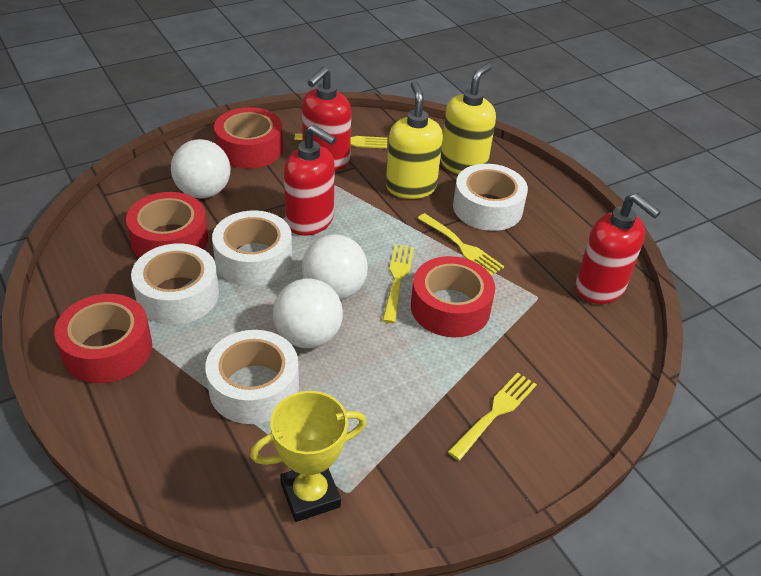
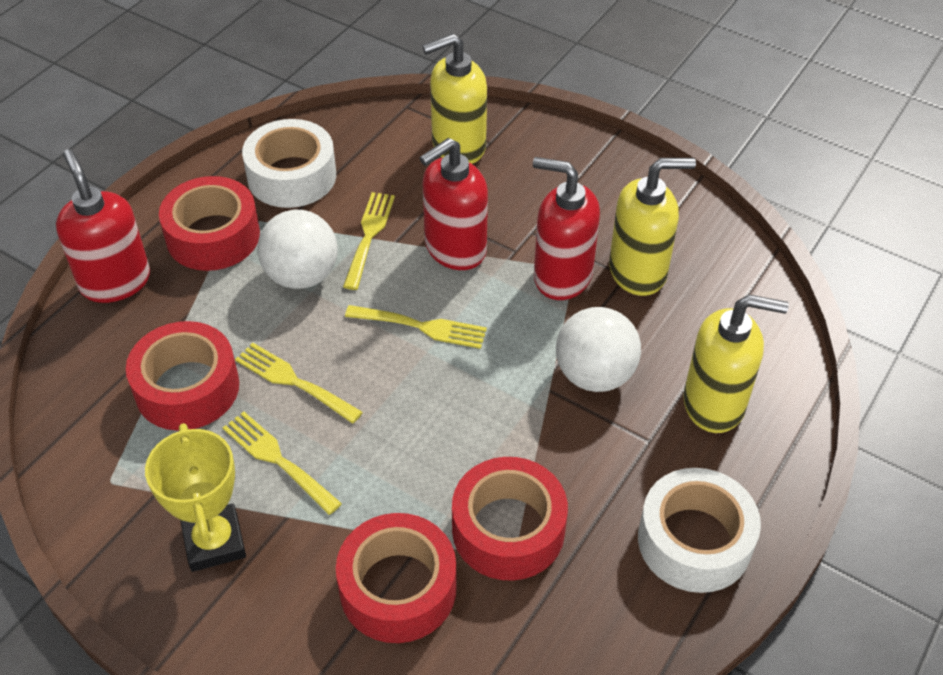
white ball: 3 -> 2
white tape: 4 -> 2
yellow soap dispenser: 2 -> 3

